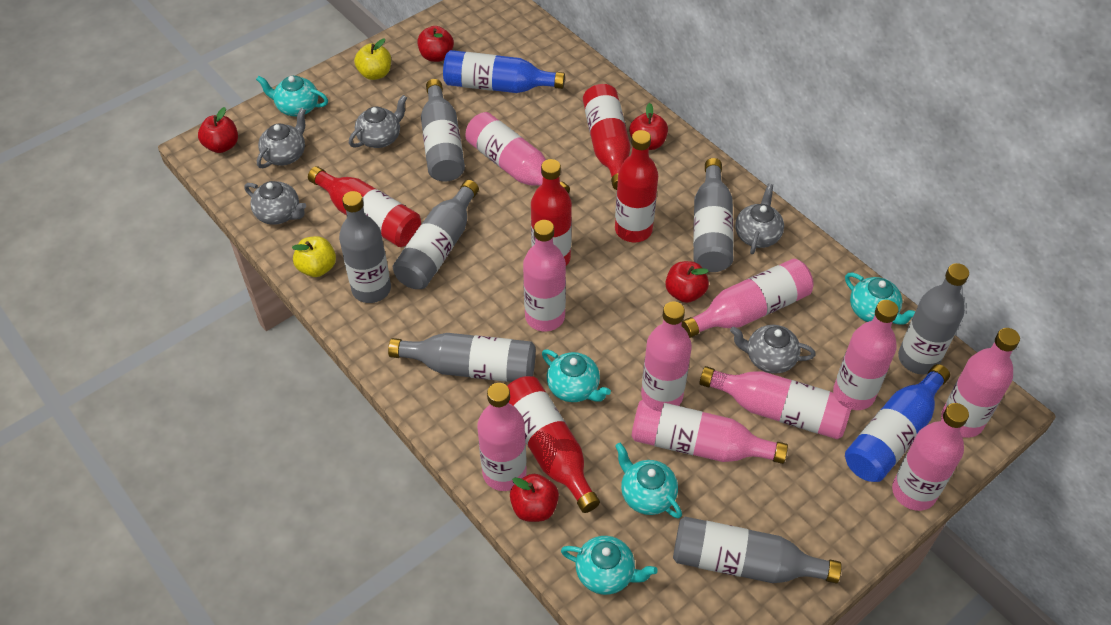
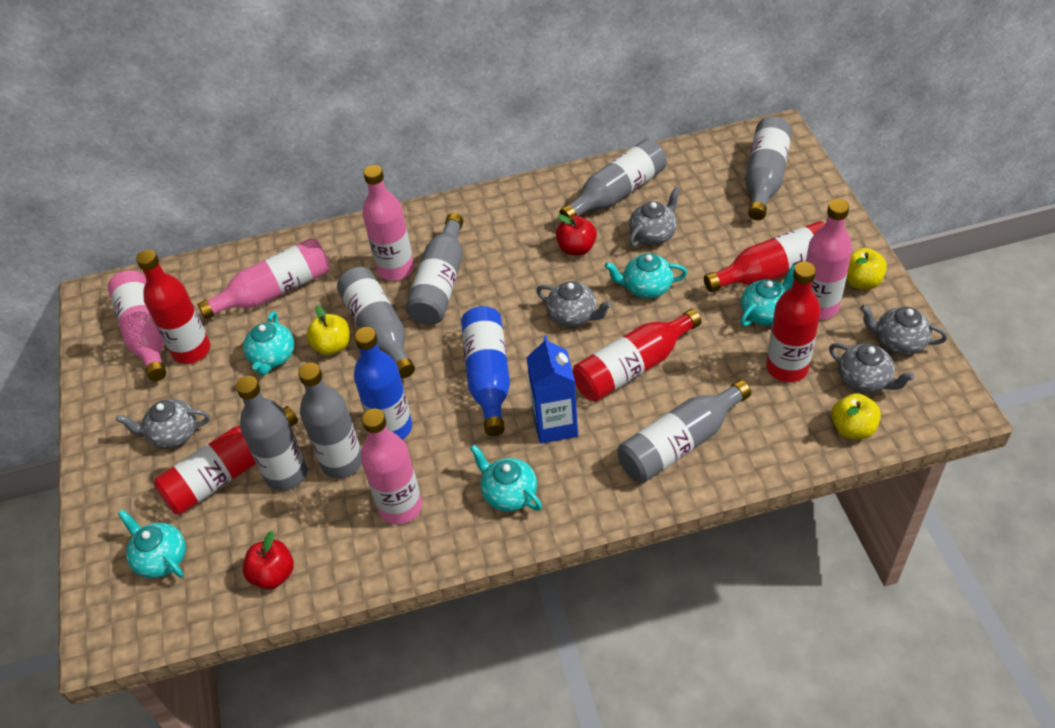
blue carton: 0 -> 1
pink bottle: 10 -> 5
red apple: 5 -> 2
yellow apple: 2 -> 3

